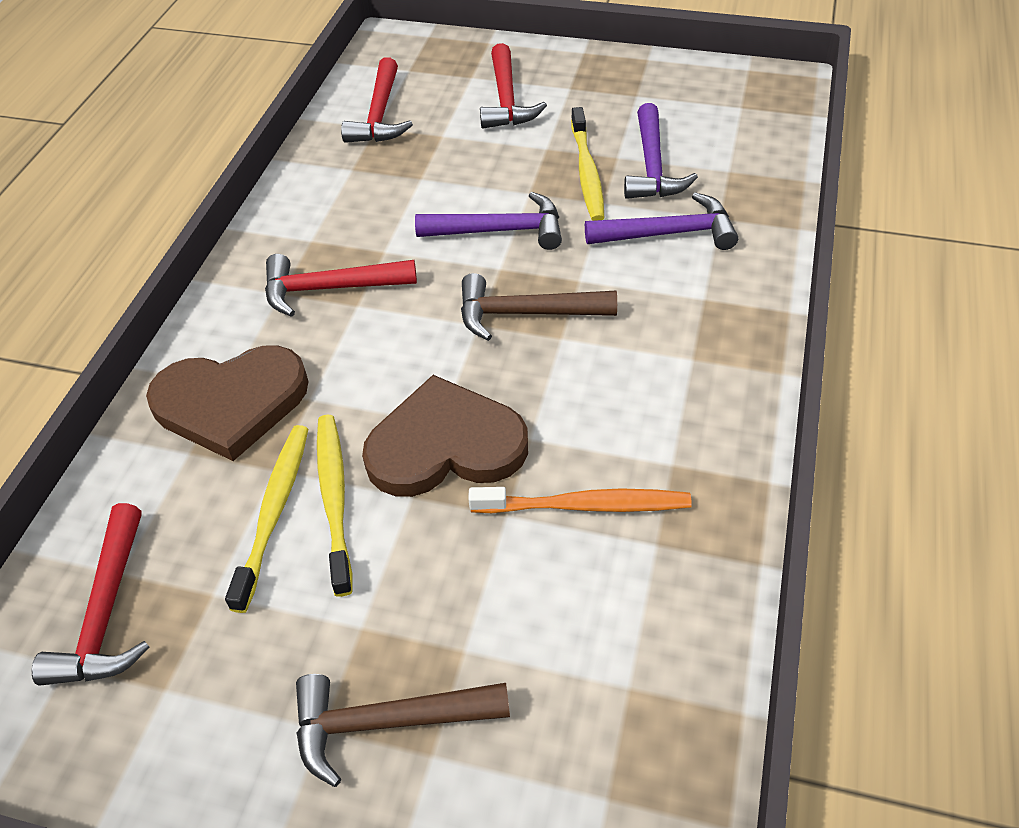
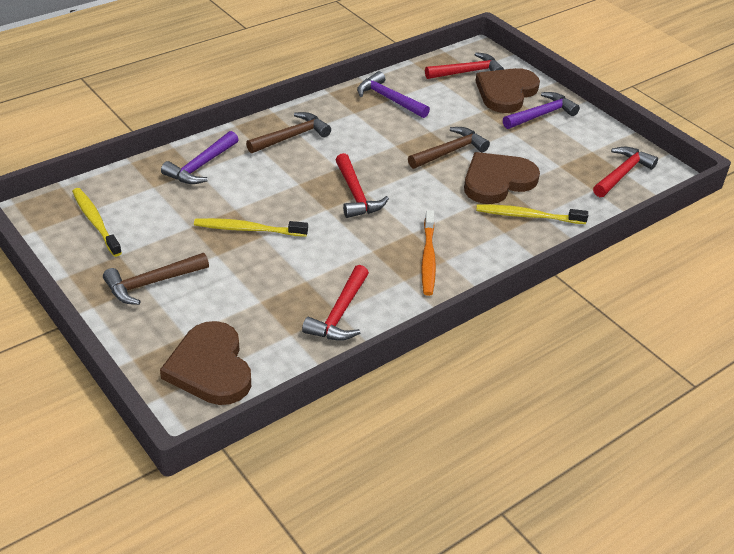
brown hammer: 2 -> 3
brown heart: 2 -> 3

